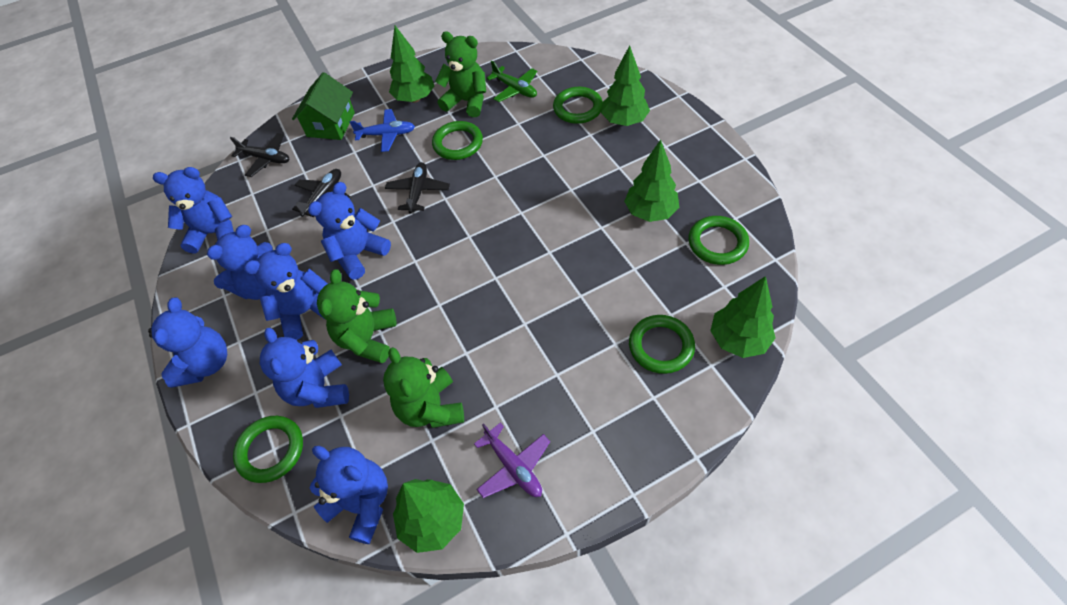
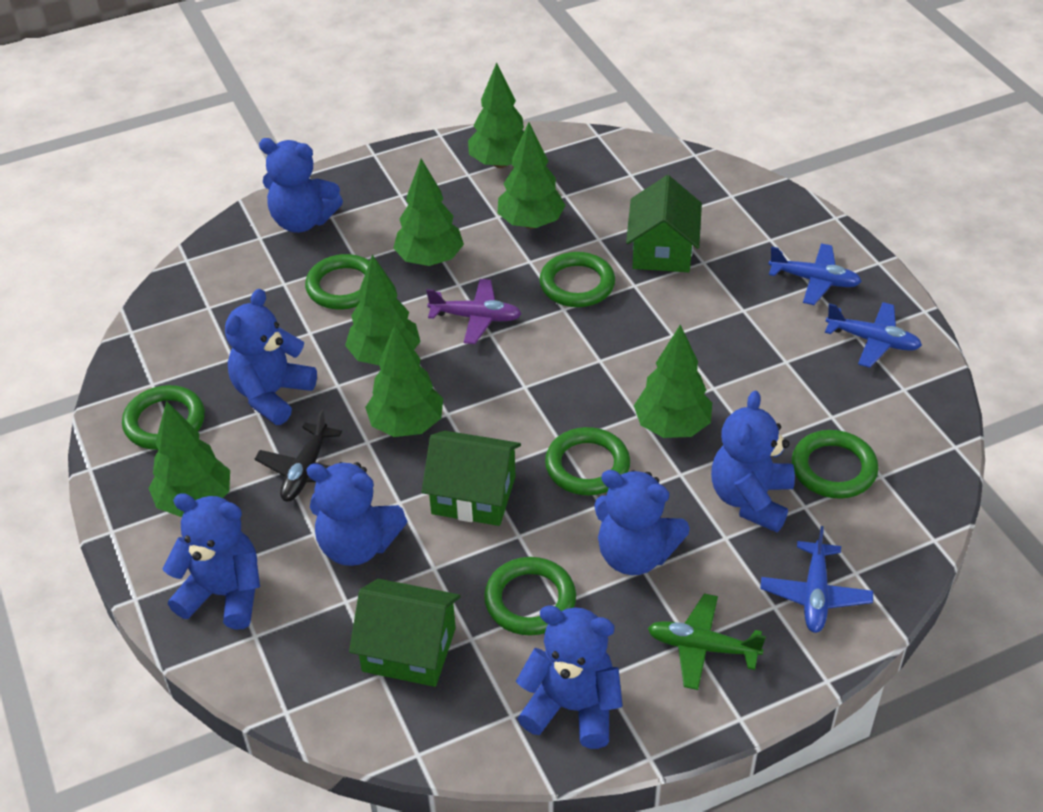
black plane: 3 -> 1
blue plane: 1 -> 3
green house: 1 -> 3
green ring: 5 -> 6
green teddy bear: 3 -> 0
green tree: 5 -> 7

